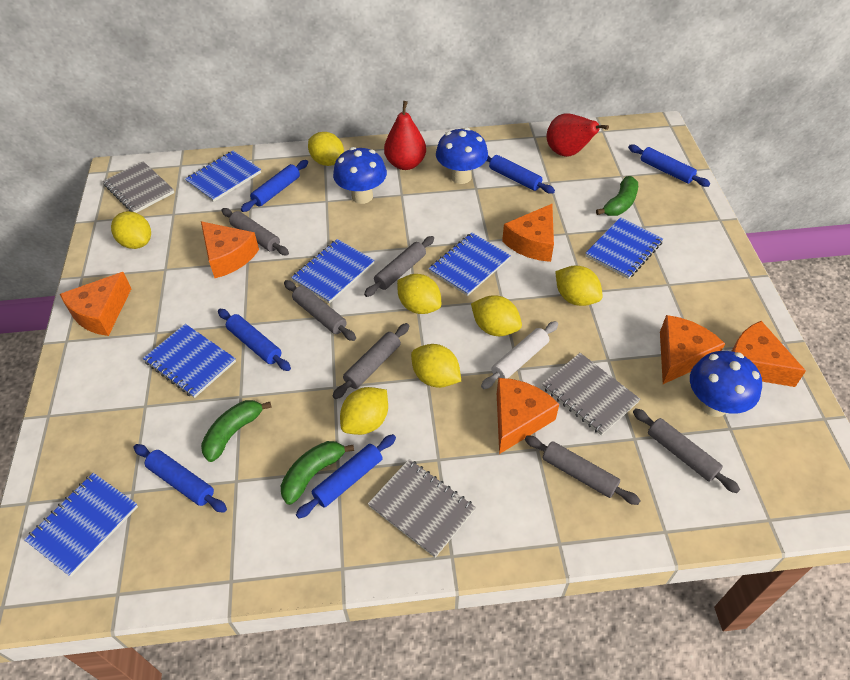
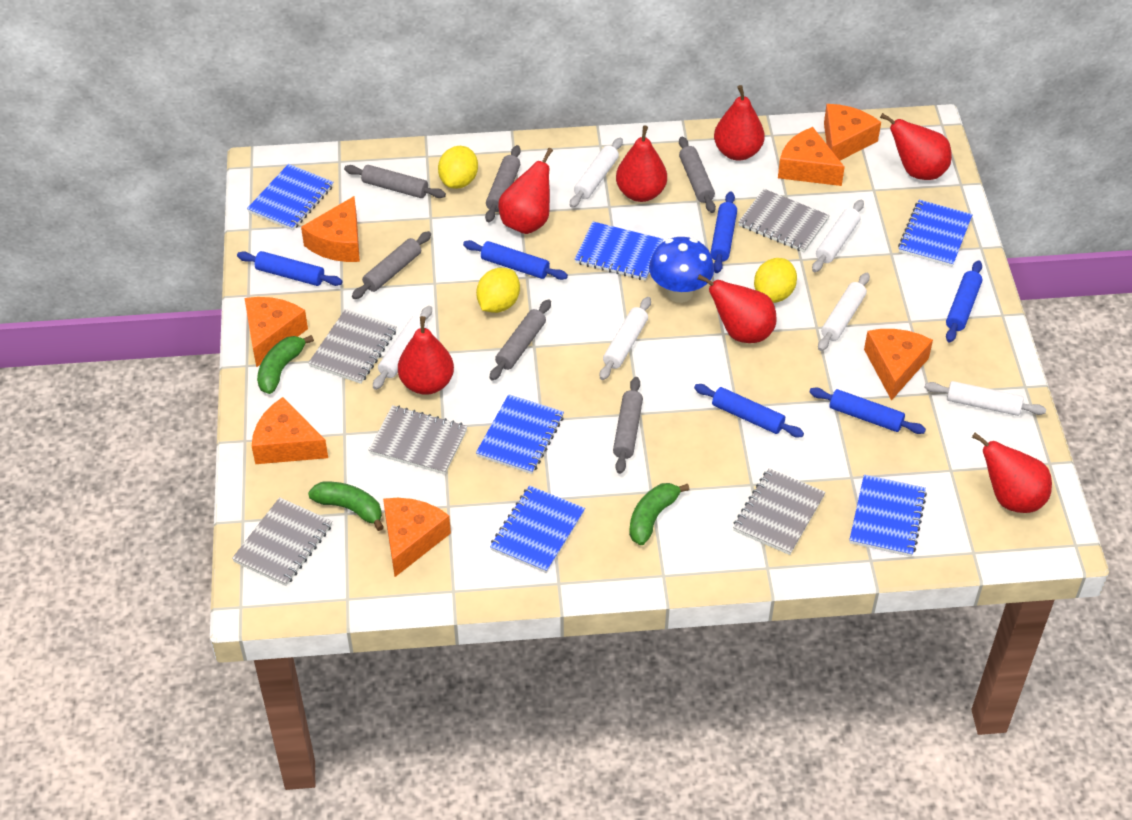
blue mushroom: 3 -> 1
grey notebook: 3 -> 5
orange cheese: 6 -> 7
red pear: 2 -> 7
white rolling pin: 1 -> 6
yellow lemon: 7 -> 3

